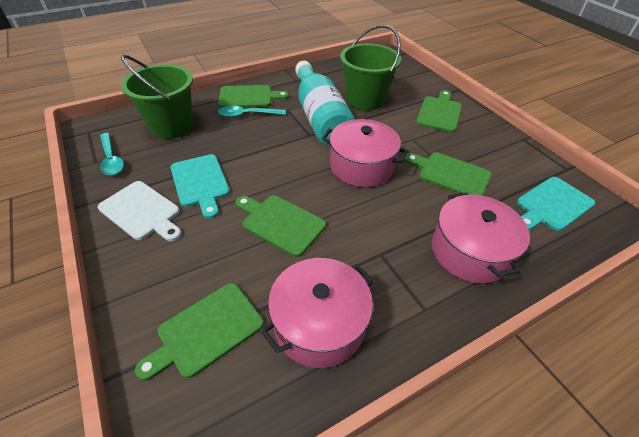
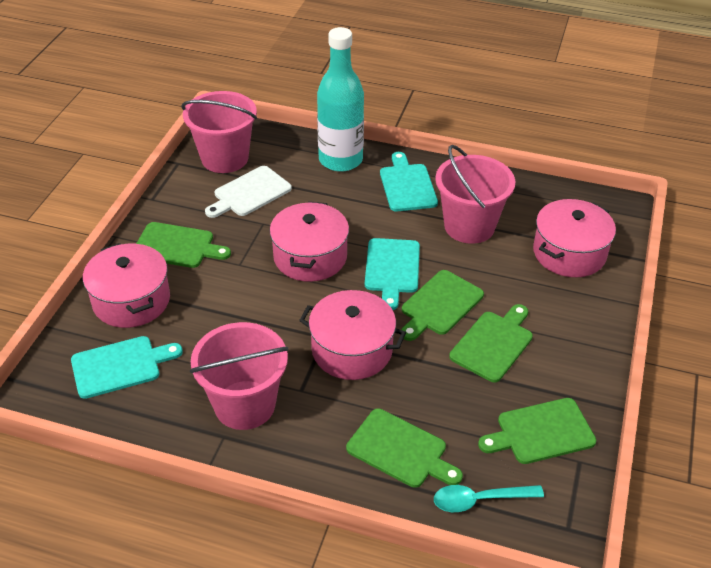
green bucket: 2 -> 0
pink bucket: 0 -> 3
pink pot: 3 -> 4
turquoise cutting board: 2 -> 3
turquoise spoon: 2 -> 1

